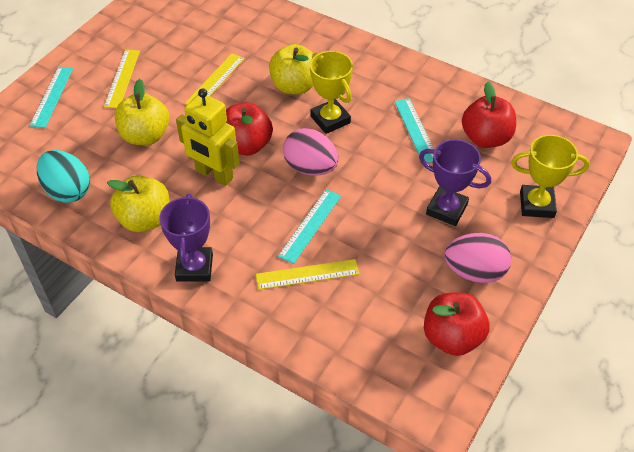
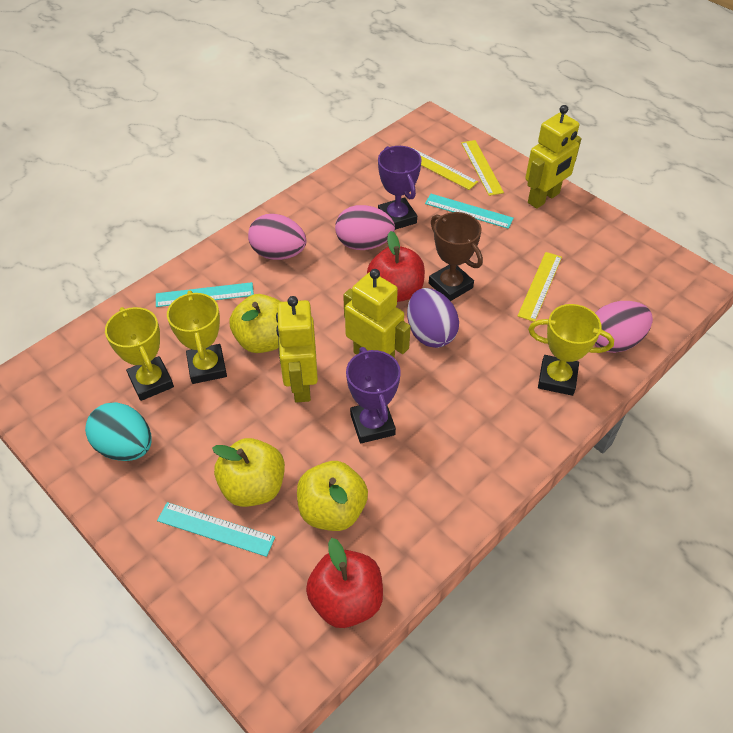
brown trophy: 0 -> 1
pink egg: 2 -> 3
purple egg: 0 -> 1
red apple: 3 -> 2
yellow robot: 1 -> 3
yellow trophy: 2 -> 3

